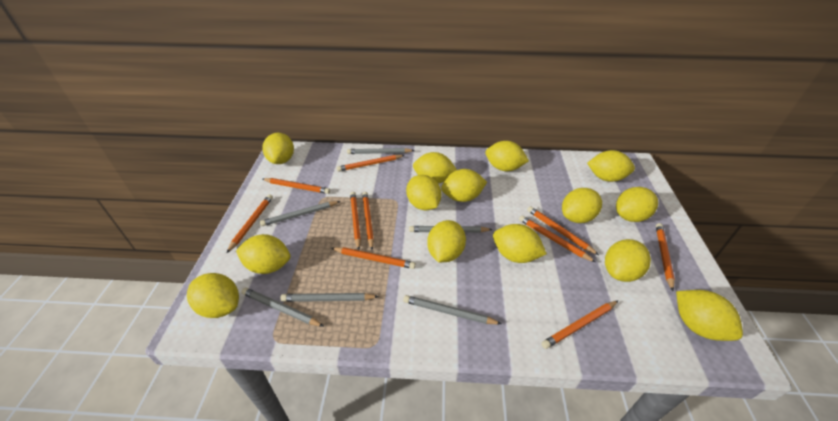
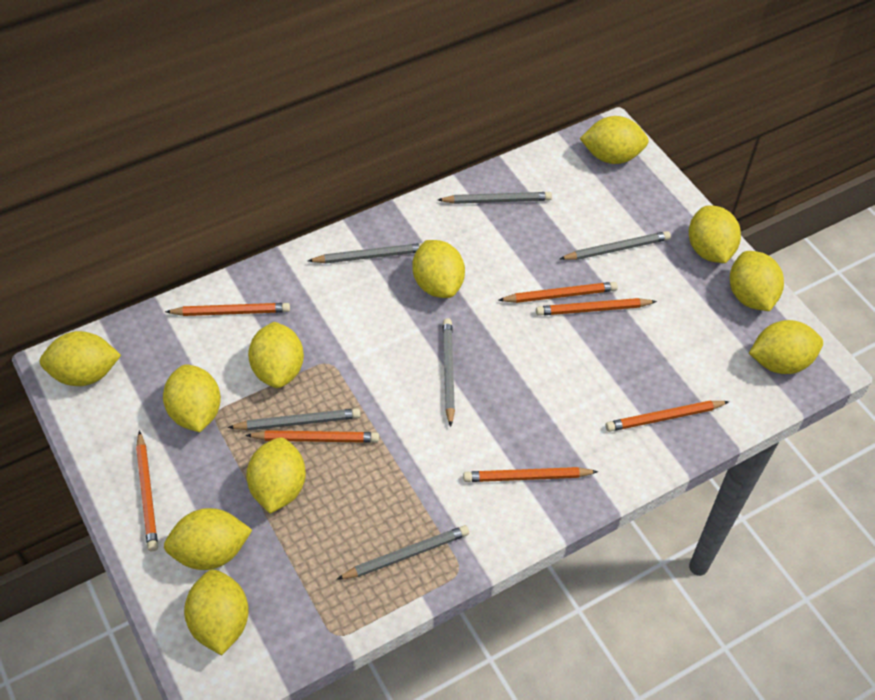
orange pencil: 10 -> 7
yellow lemon: 14 -> 11

